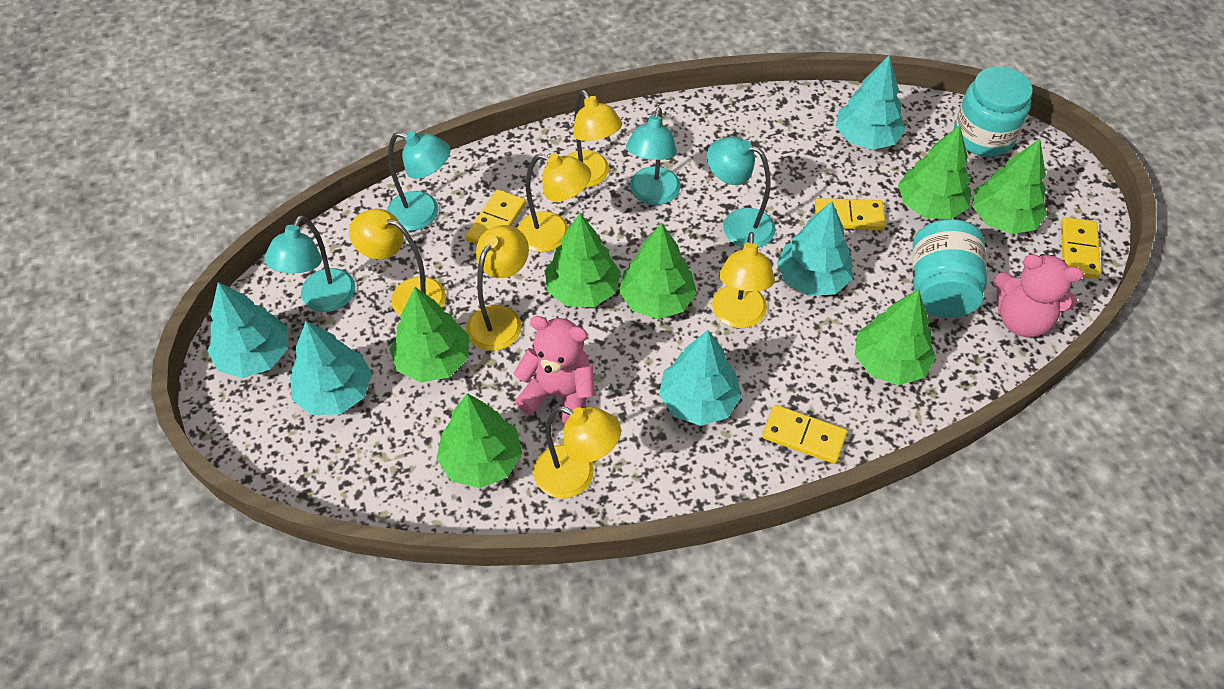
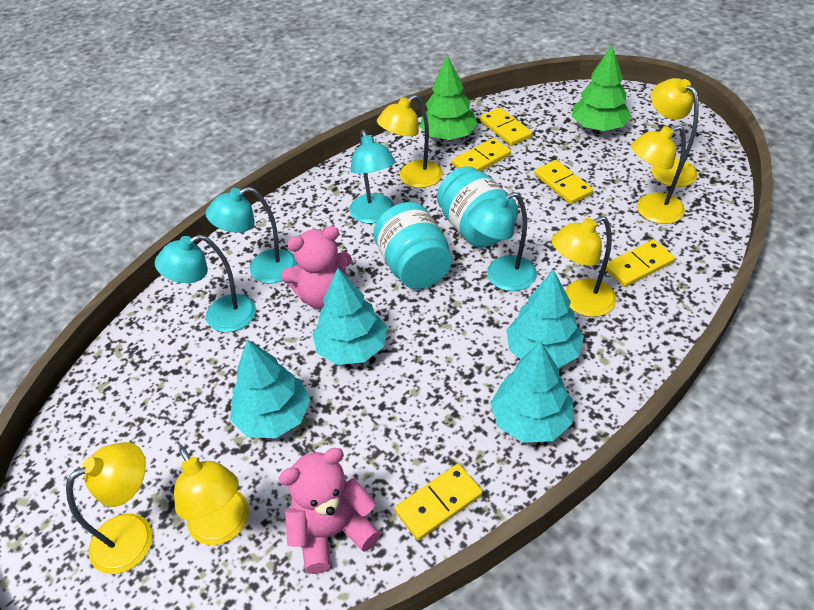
green tree: 7 -> 2
turquoise tree: 5 -> 4
yellow domino: 4 -> 5

